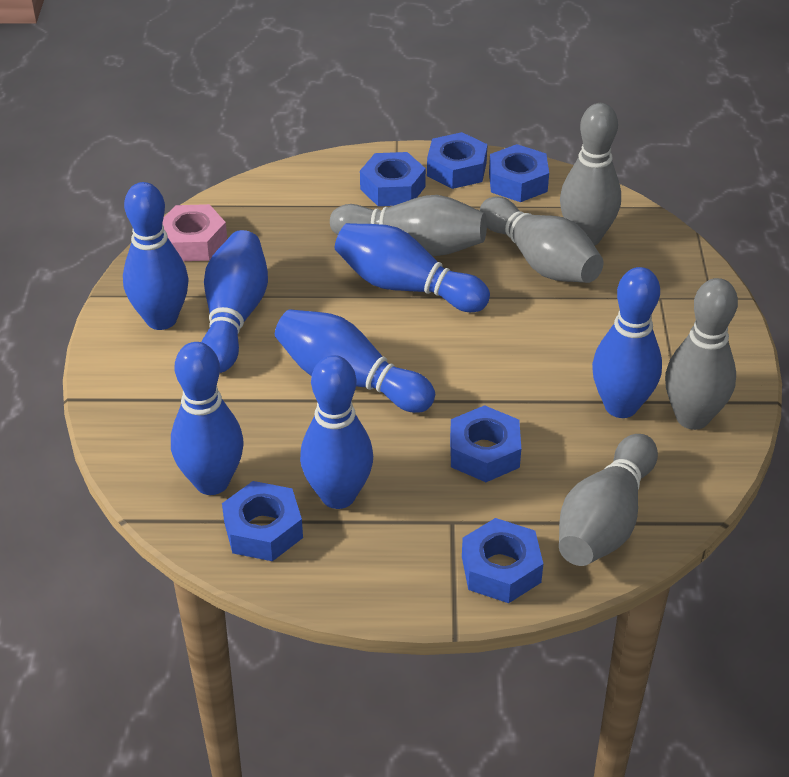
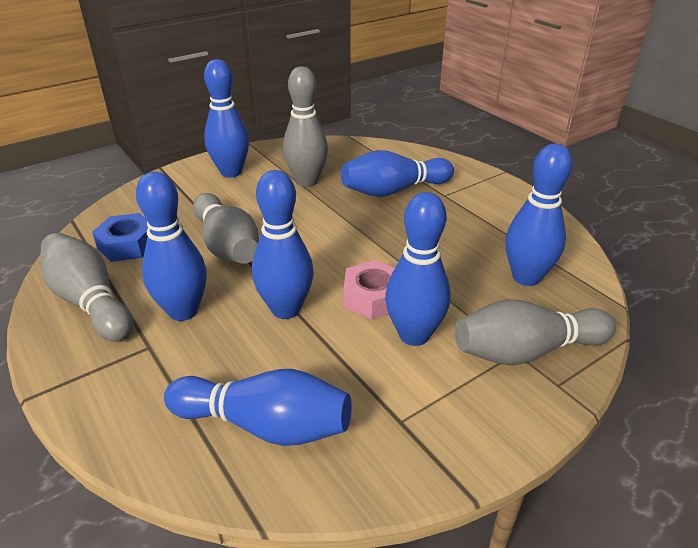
blue nut: 6 -> 1
grey bowling pin: 5 -> 4

